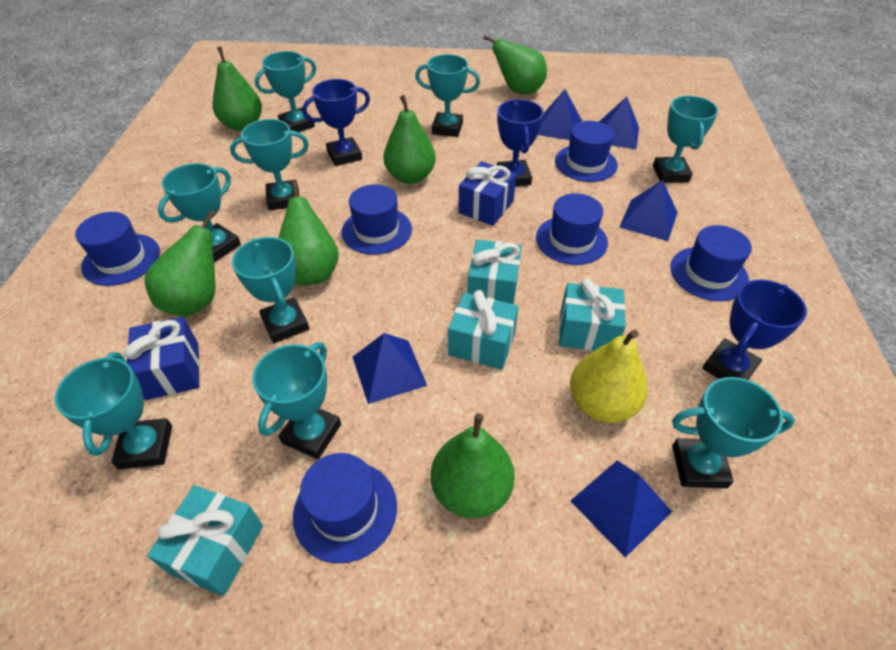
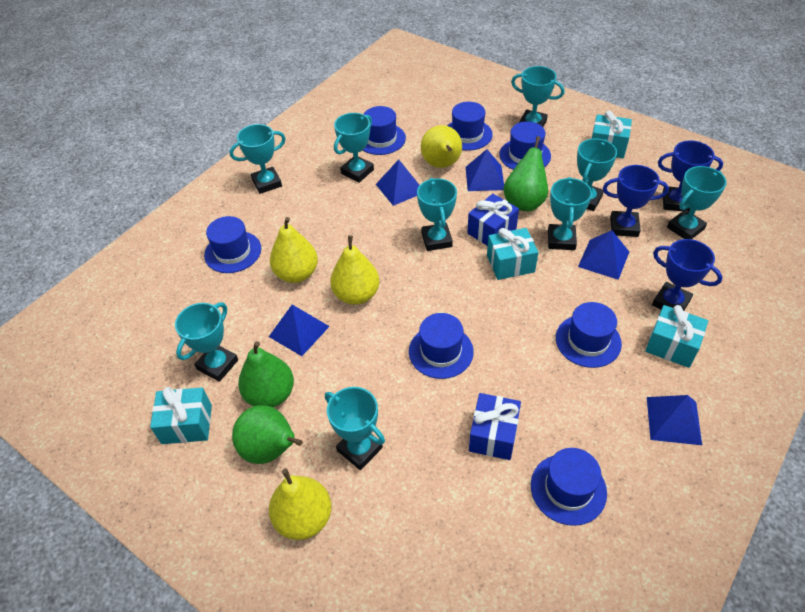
blue hat: 6 -> 7
green pear: 6 -> 3
yellow pear: 1 -> 4

